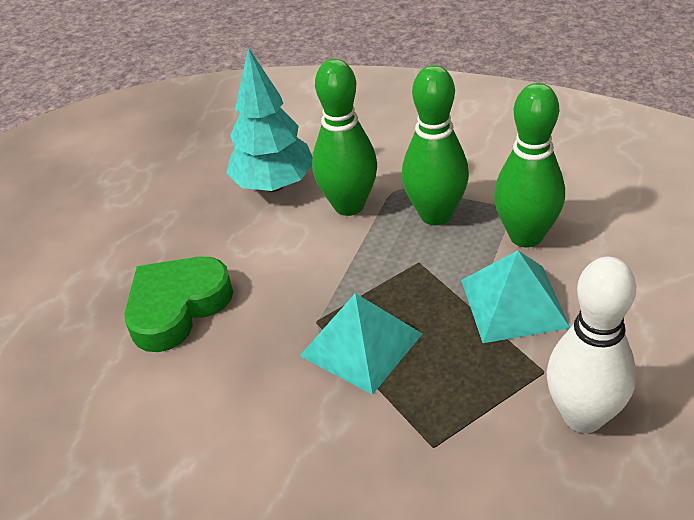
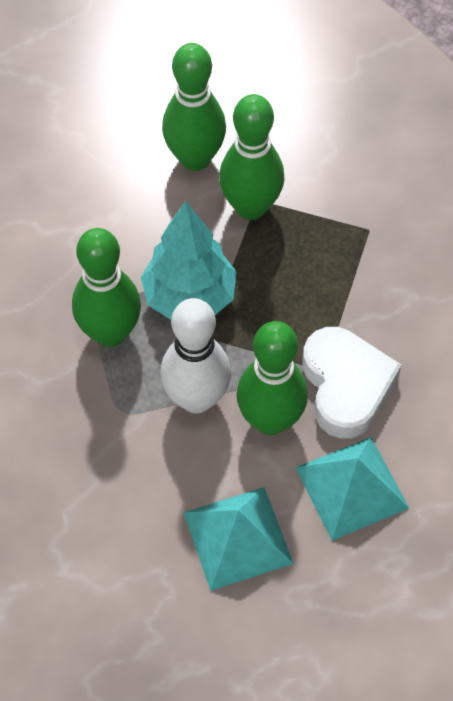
green bowling pin: 3 -> 4
green heart: 1 -> 0
white heart: 0 -> 1

